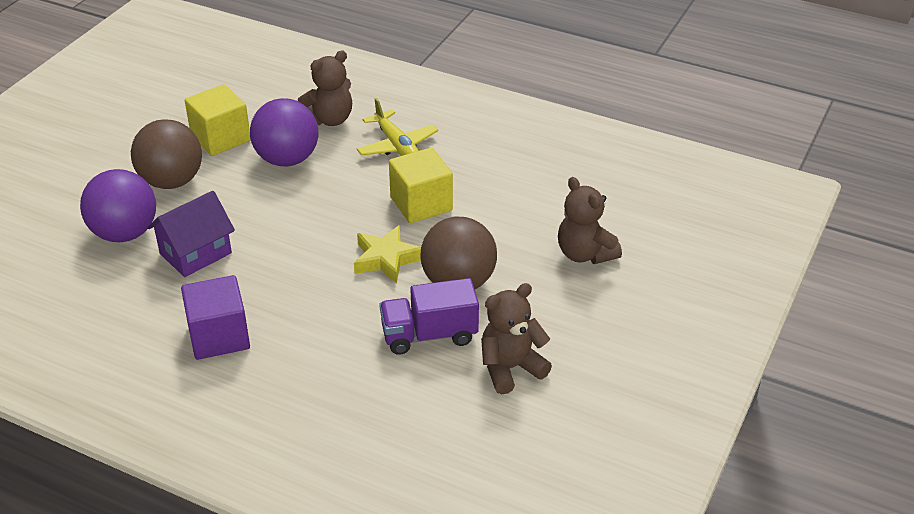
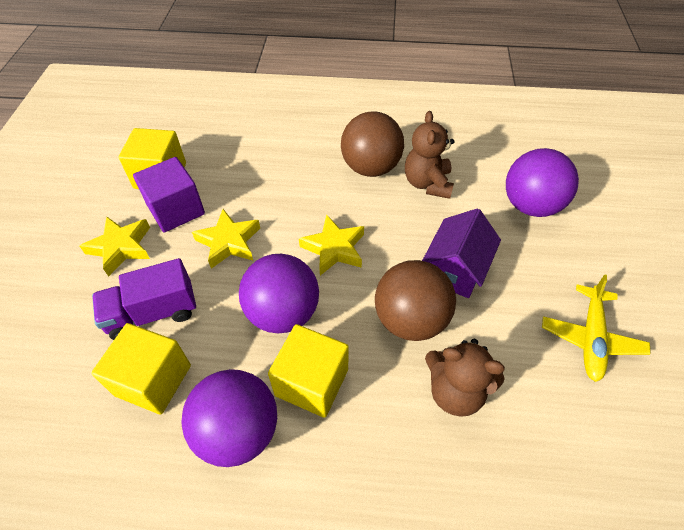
brown teddy bear: 3 -> 2
purple ball: 2 -> 3
yellow cube: 2 -> 3
yellow star: 1 -> 3

